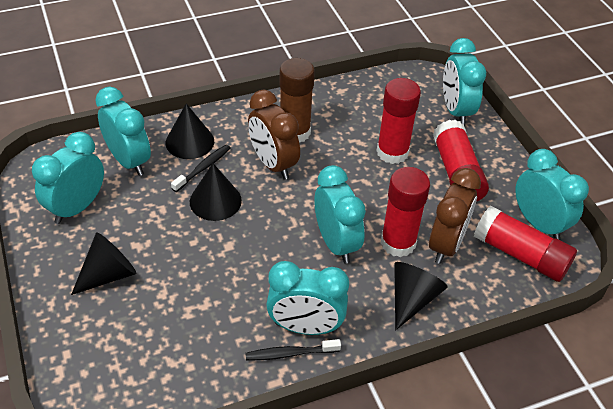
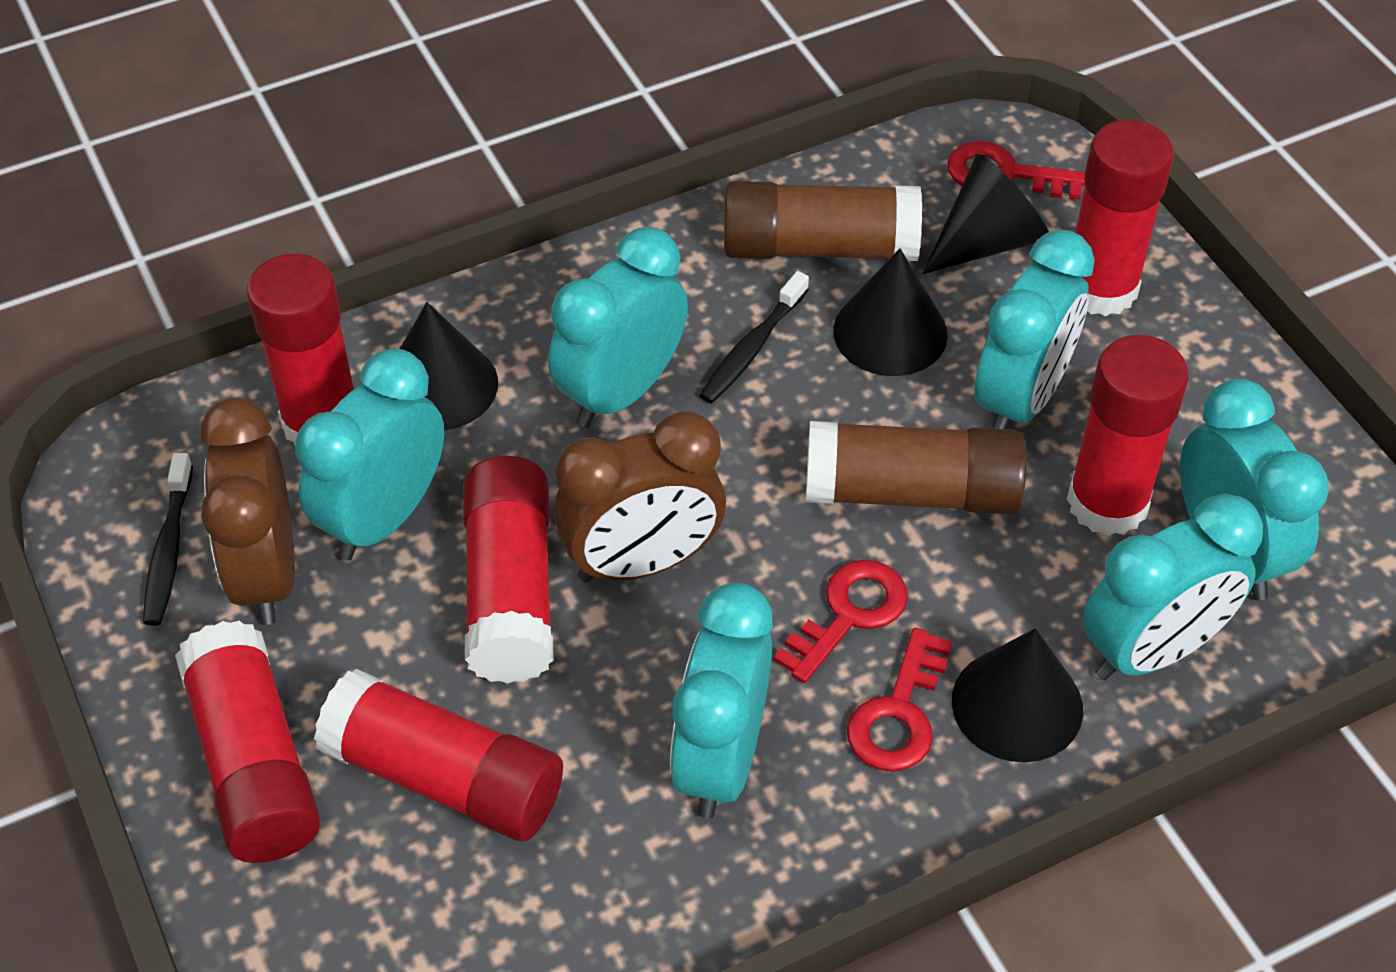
brown glue stick: 1 -> 2
red glue stick: 4 -> 6
red key: 0 -> 3

